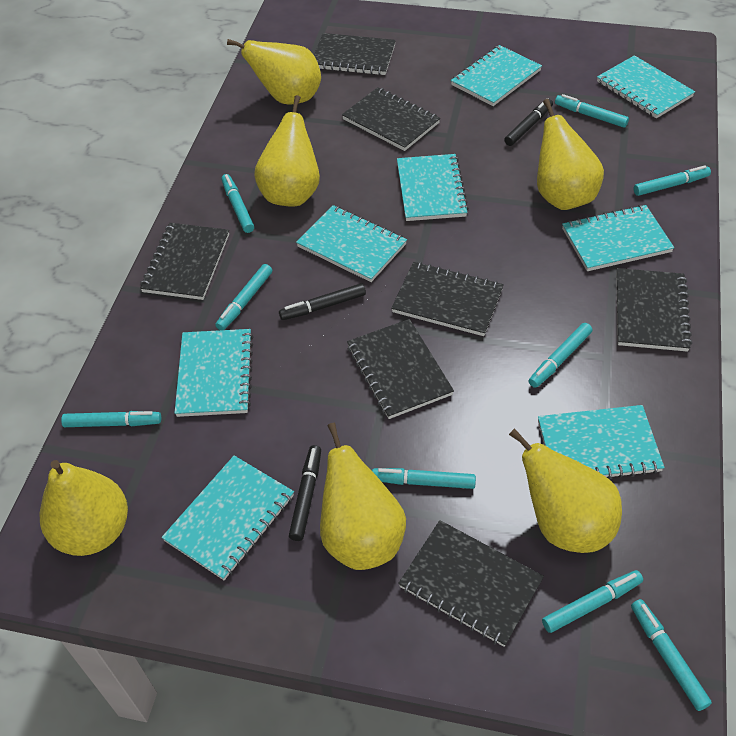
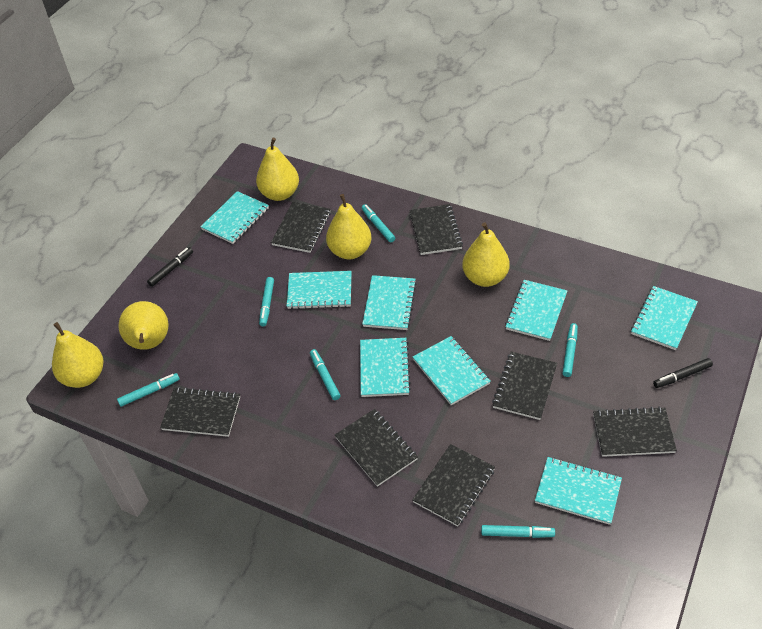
black marker: 3 -> 2
turquoise marker: 9 -> 6
yellow pear: 6 -> 5

